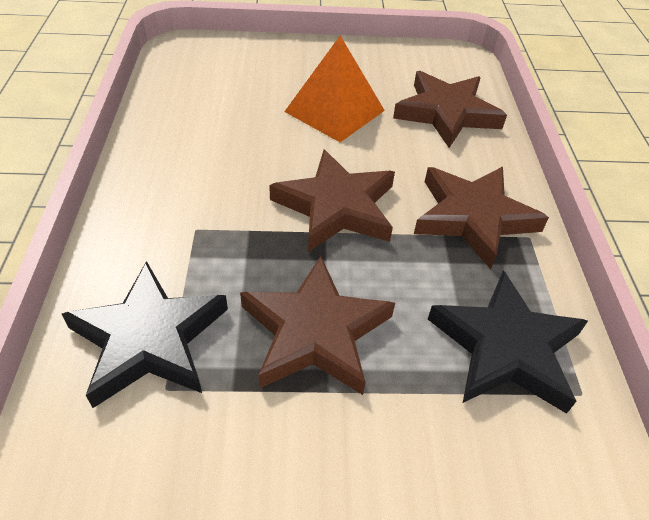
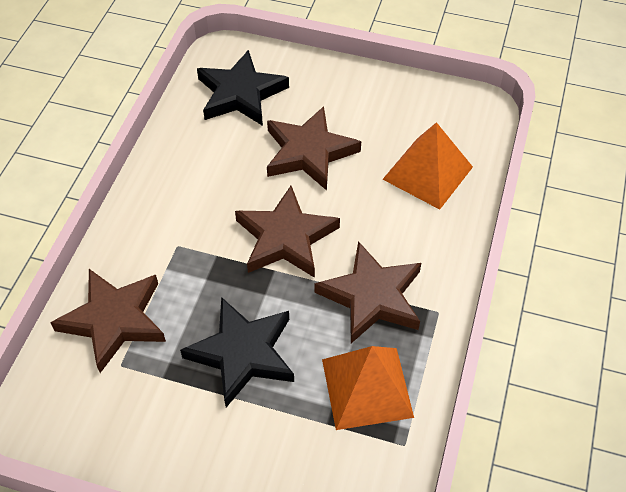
orange pyramid: 1 -> 2

